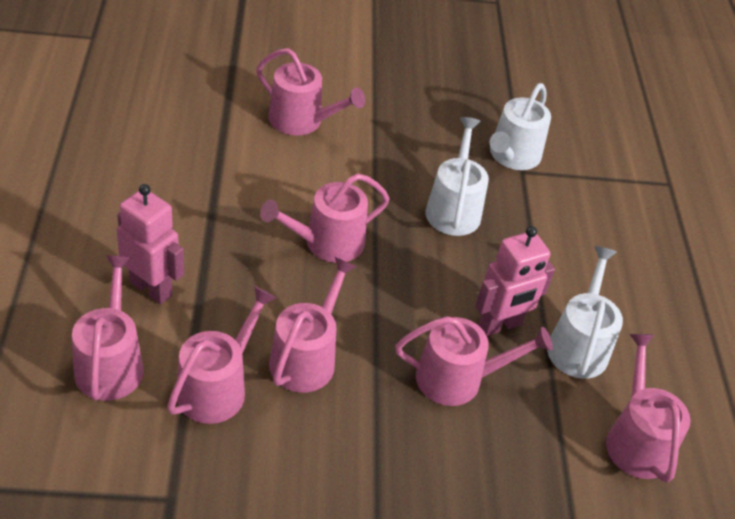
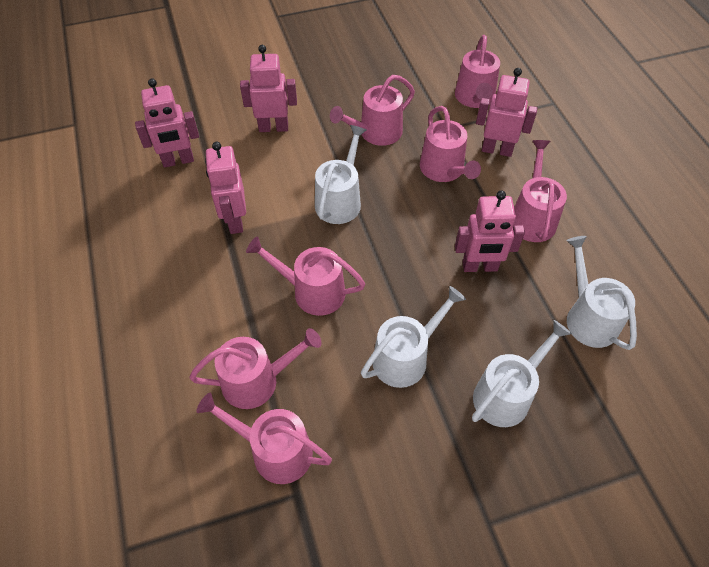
pink robot: 2 -> 5
white watering can: 3 -> 4

